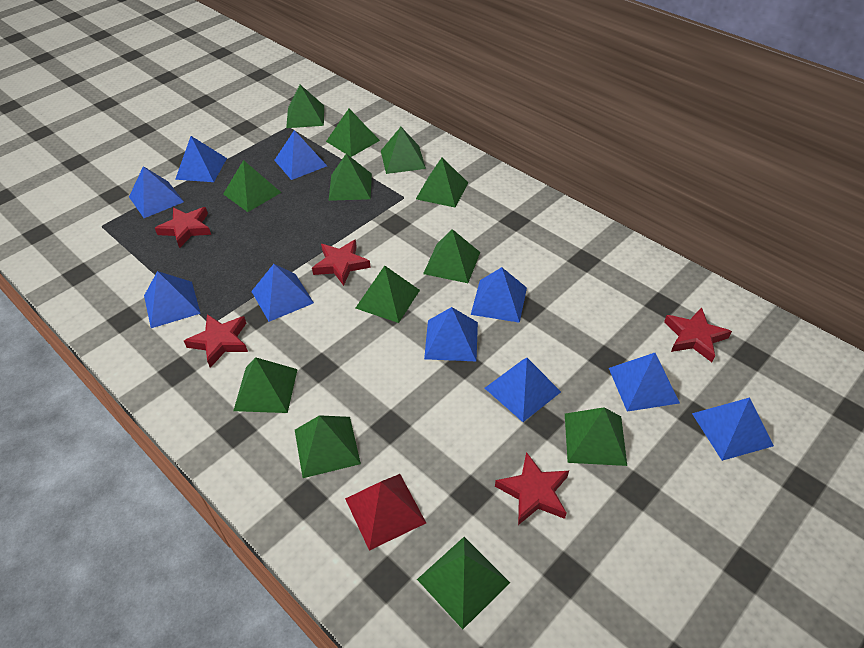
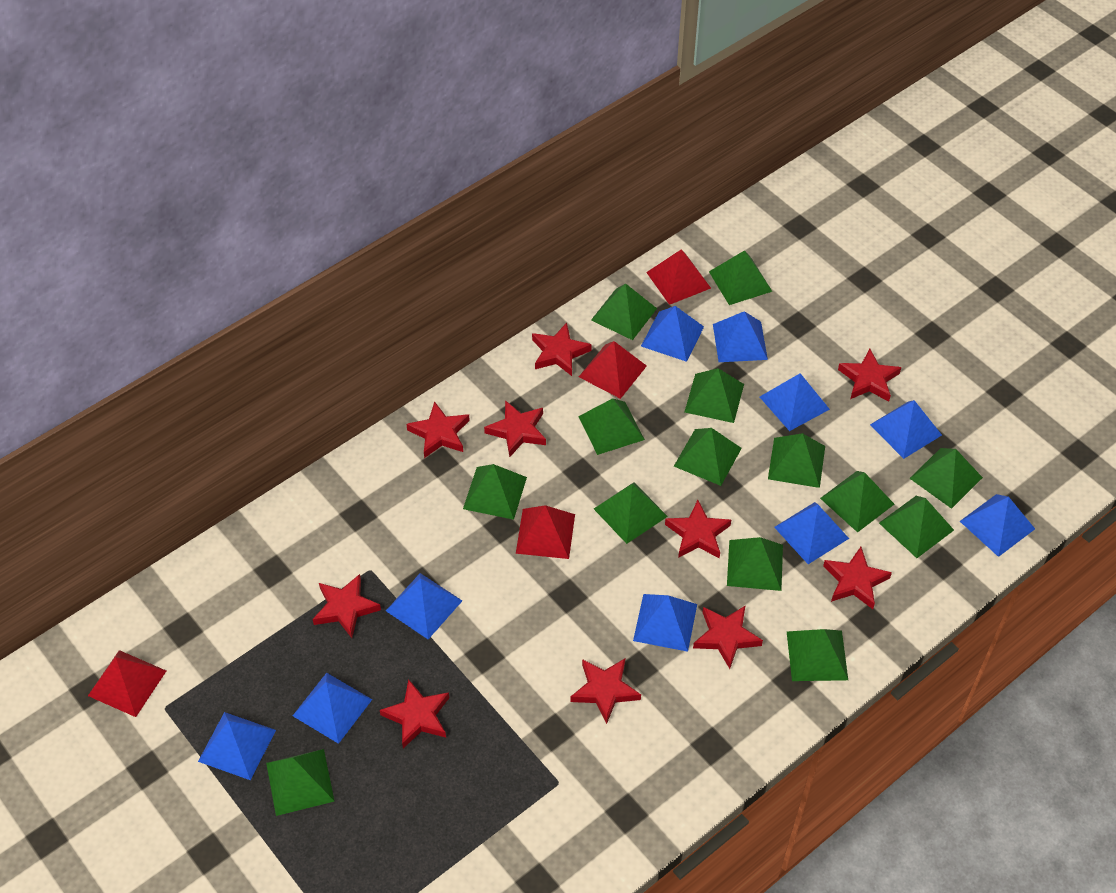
green pyramid: 12 -> 14
red pyramid: 1 -> 4
red star: 5 -> 10

